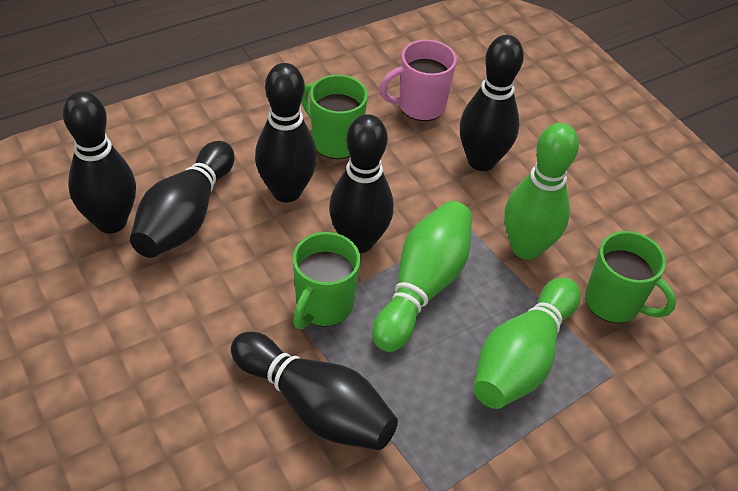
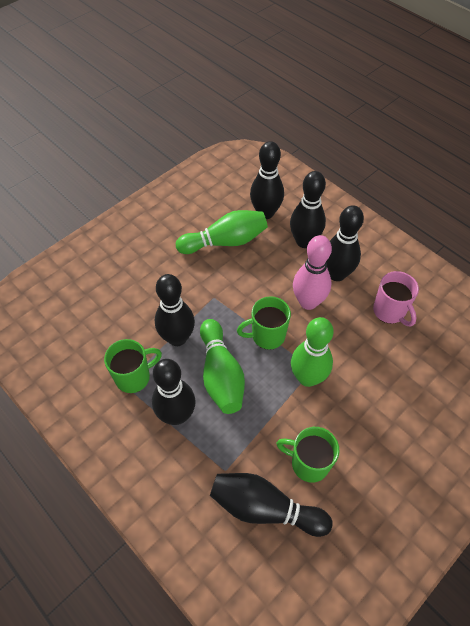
pink bowling pin: 0 -> 1

